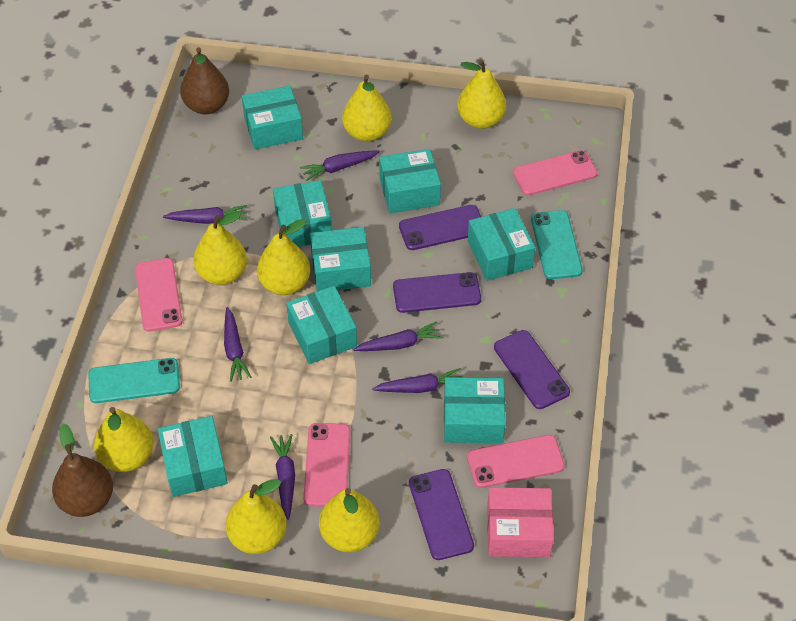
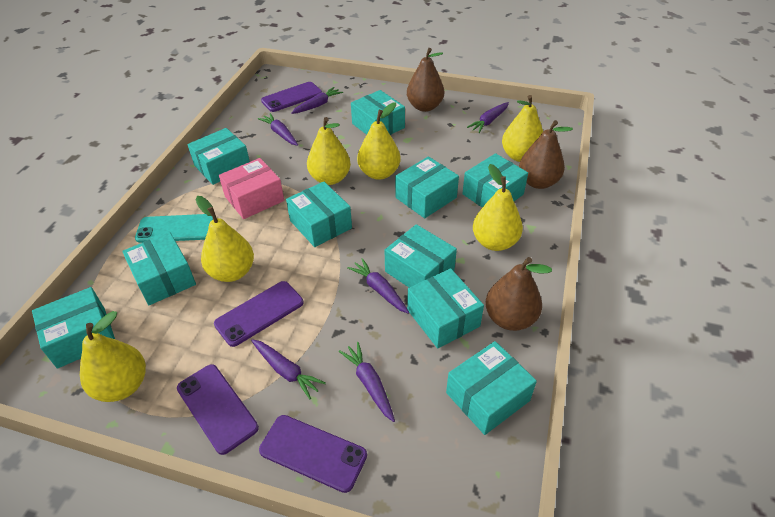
brown pear: 2 -> 3
pink phone: 4 -> 0
turquoise box: 8 -> 10
turquoise phone: 2 -> 1
yellow pear: 7 -> 6

